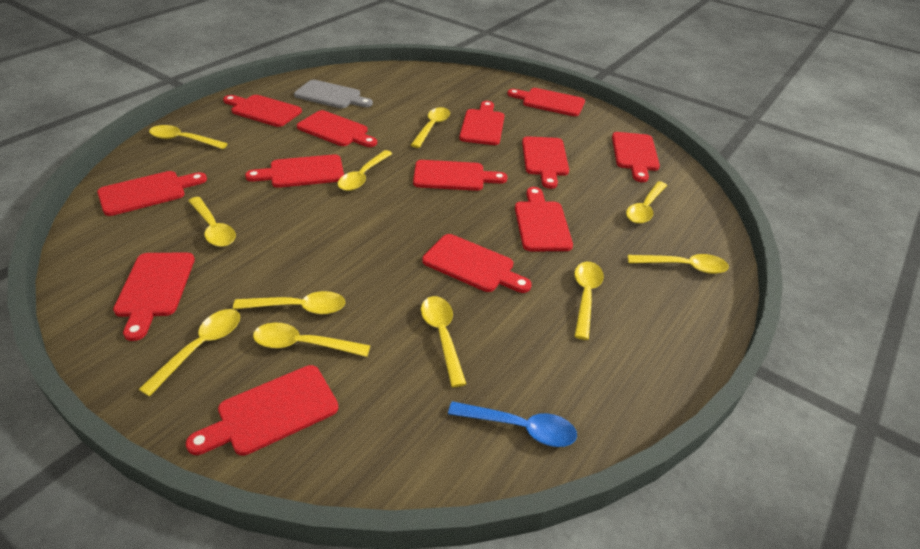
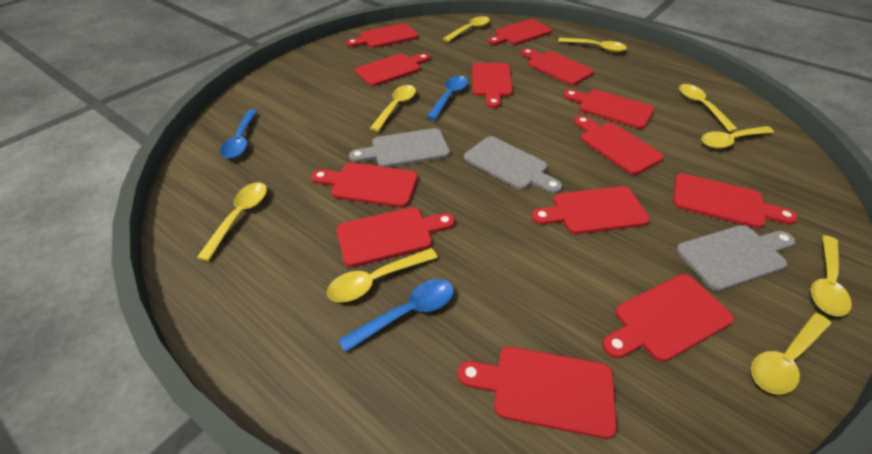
blue spoon: 1 -> 3
grey cutting board: 1 -> 3
yellow spoon: 11 -> 9

